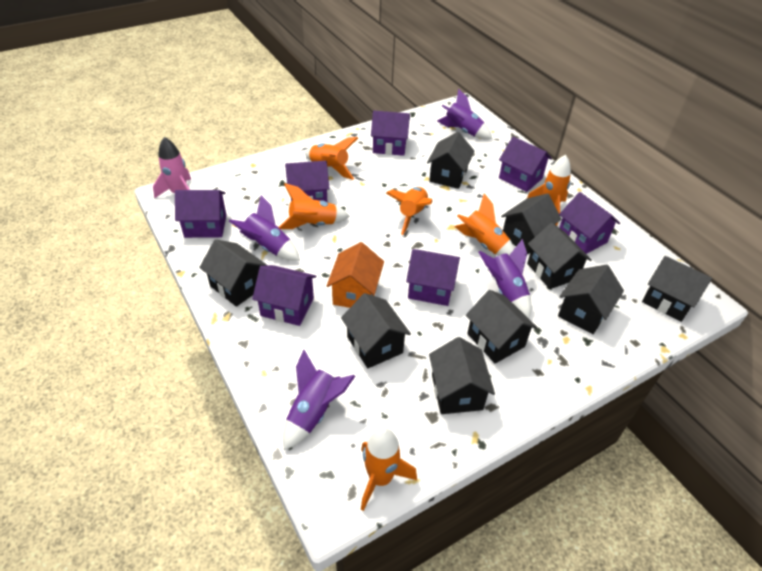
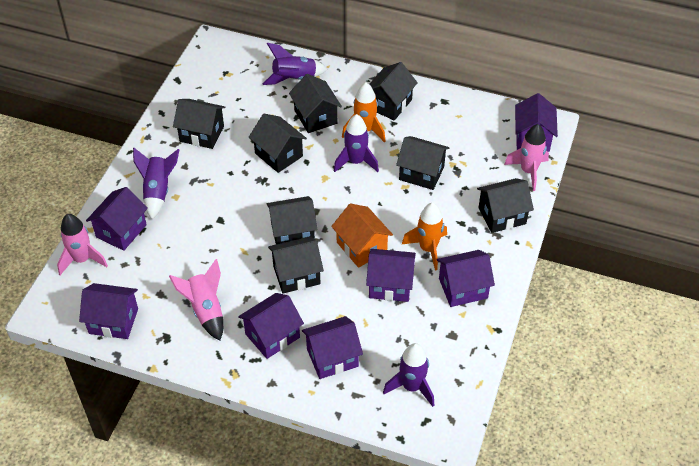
black house: 9 -> 8
orange rocket: 6 -> 2
pink rocket: 1 -> 3

